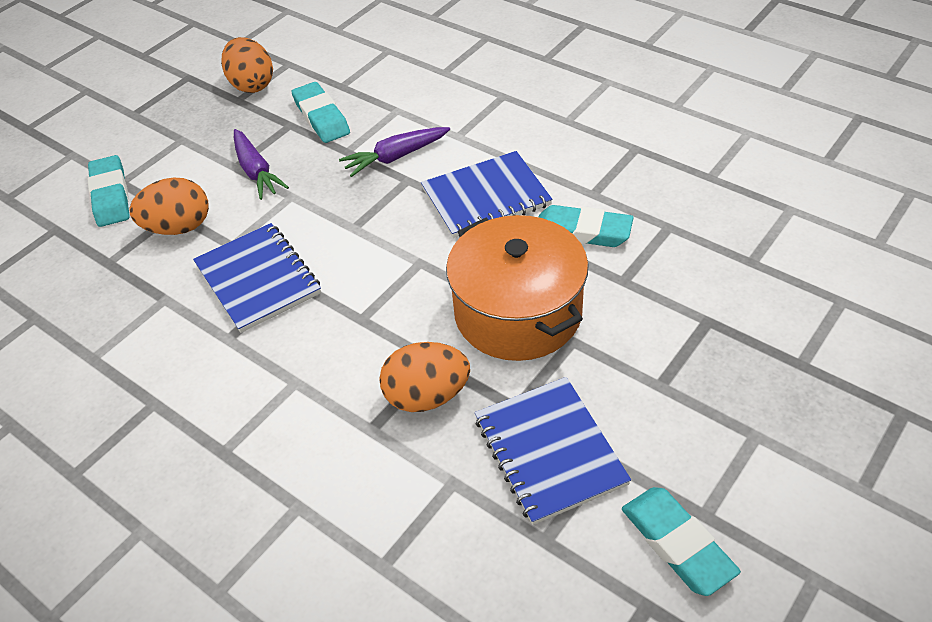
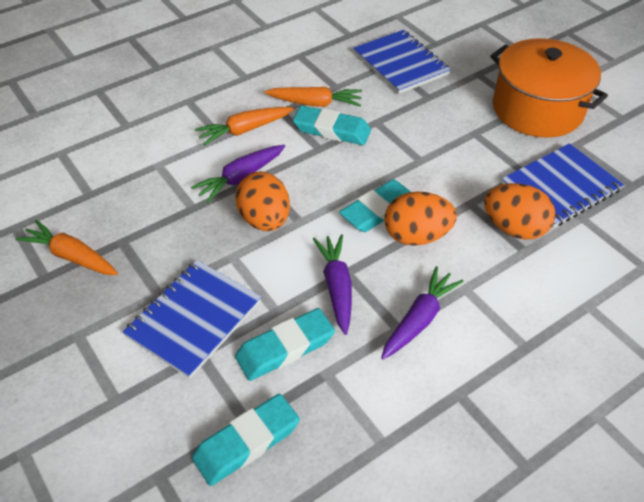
orange carrot: 0 -> 3
purple carrot: 2 -> 3

